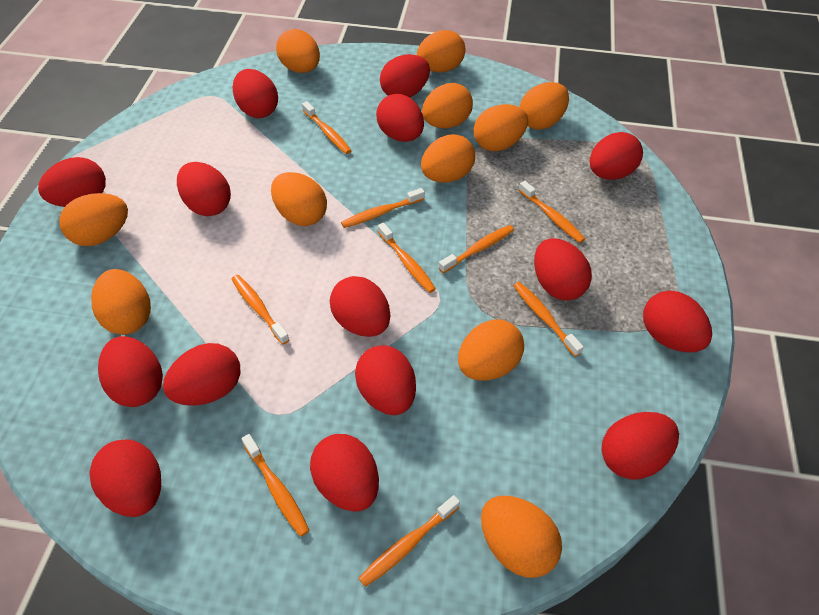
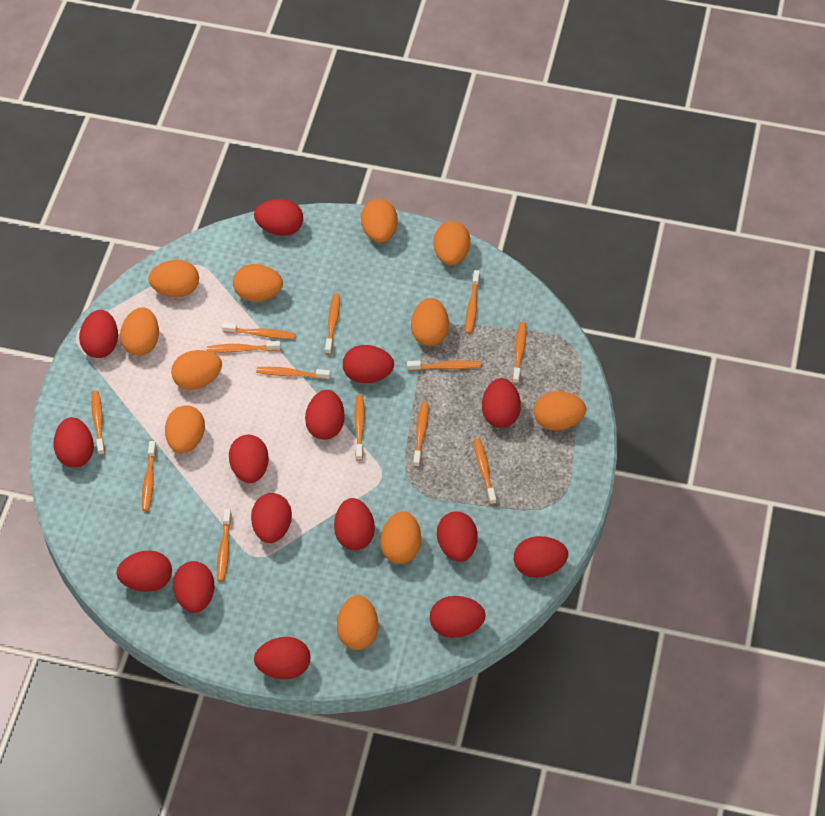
orange toothbrush: 9 -> 13

